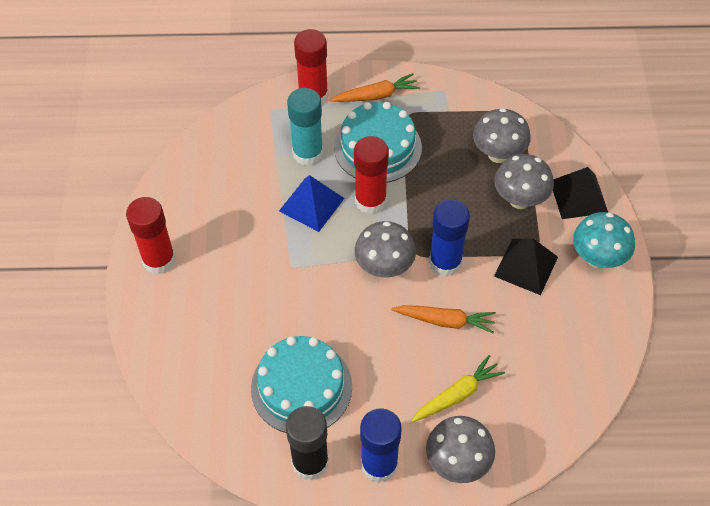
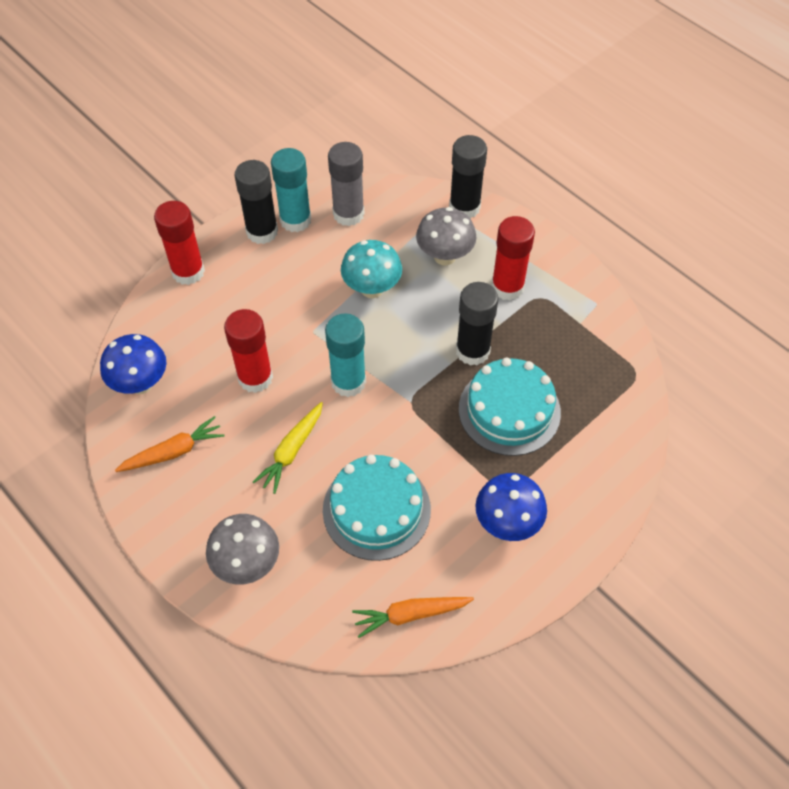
black glue stick: 1 -> 3
black pyramid: 2 -> 0
blue glue stick: 2 -> 0
blue mushroom: 0 -> 2
blue pyramid: 1 -> 0
grey glue stick: 0 -> 1
grey mushroom: 4 -> 2
turquoise glue stick: 1 -> 2

